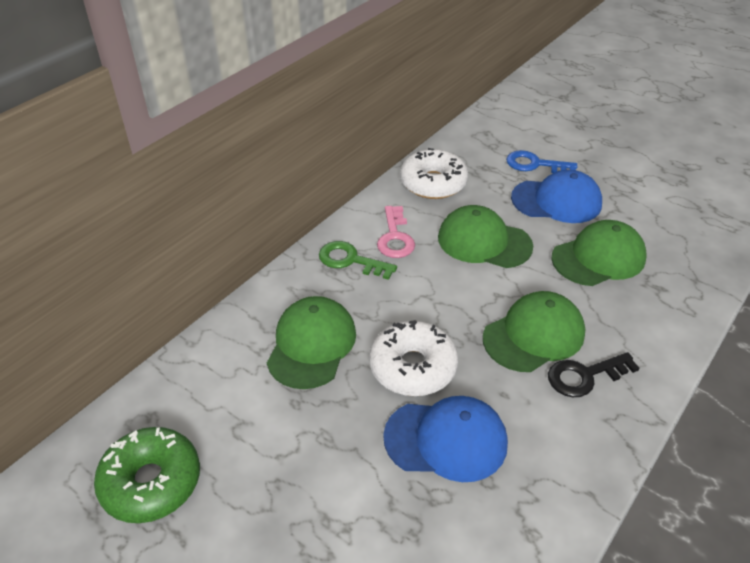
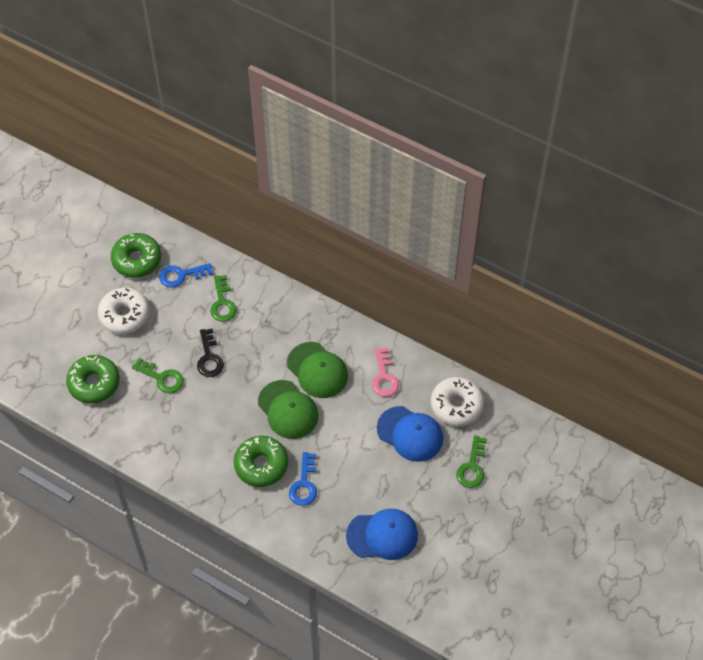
blue key: 1 -> 2
green cap: 4 -> 2
green donut: 1 -> 3
green key: 1 -> 3

